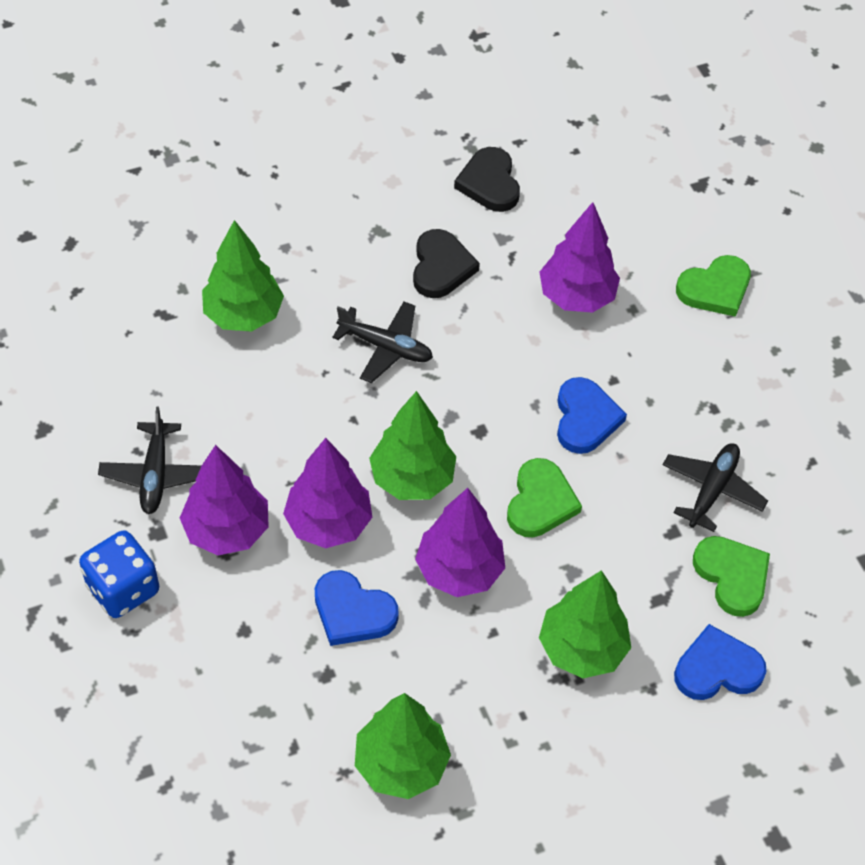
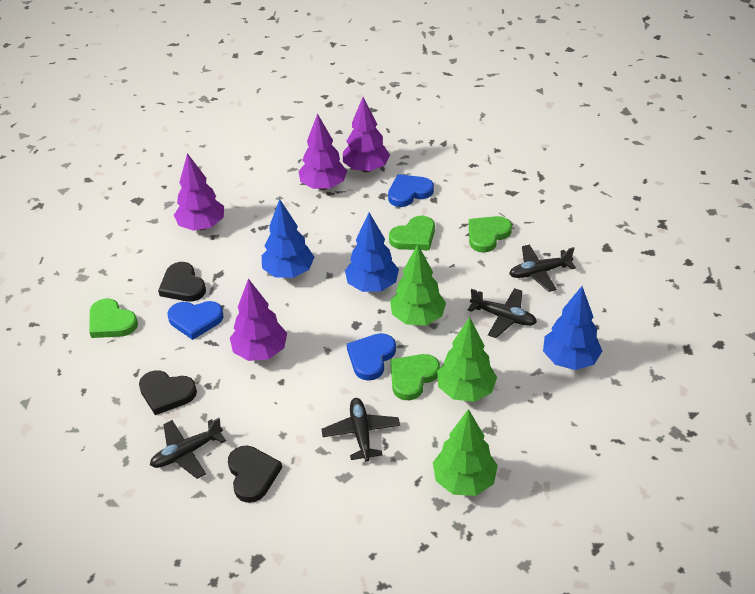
black heart: 2 -> 3
black plane: 3 -> 4
blue dice: 1 -> 0
blue tree: 0 -> 3
green heart: 3 -> 4
green tree: 4 -> 3

